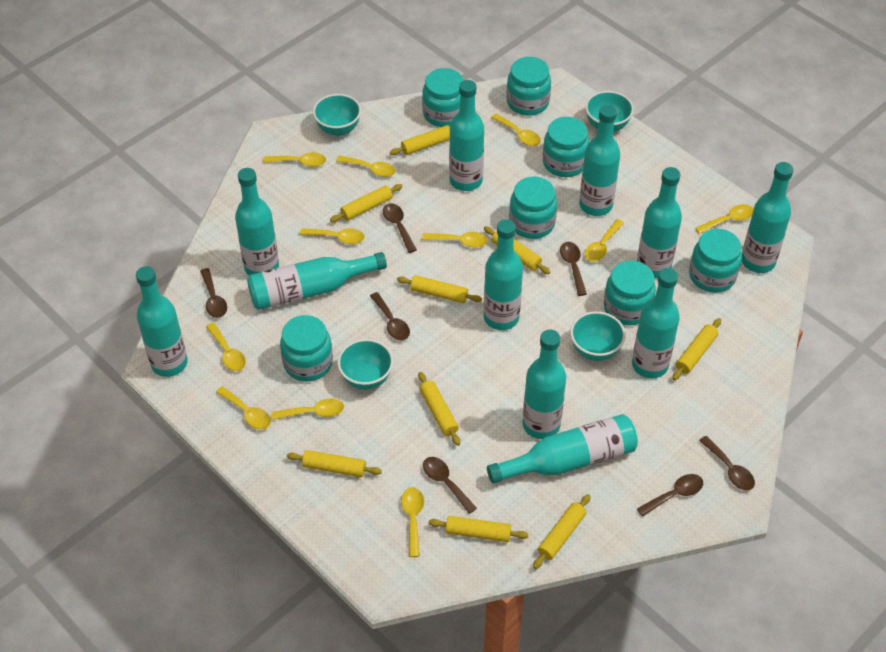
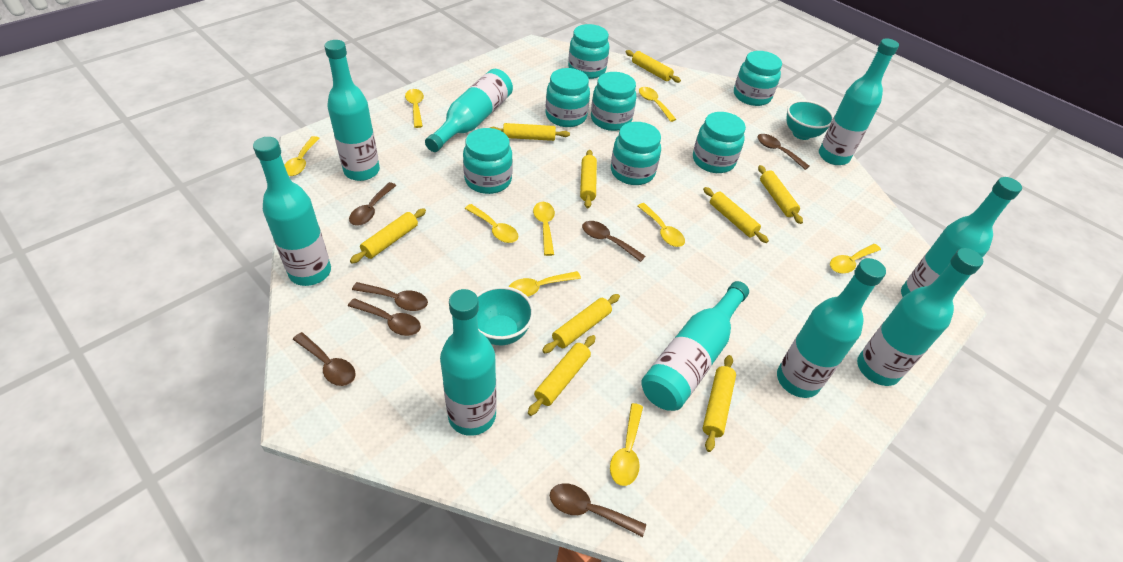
turquoise bottle: 11 -> 9
turquoise bowl: 4 -> 2
yellow spoon: 11 -> 9

